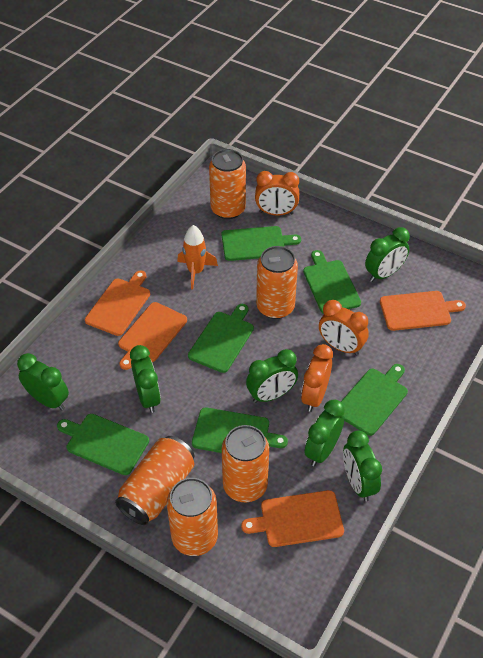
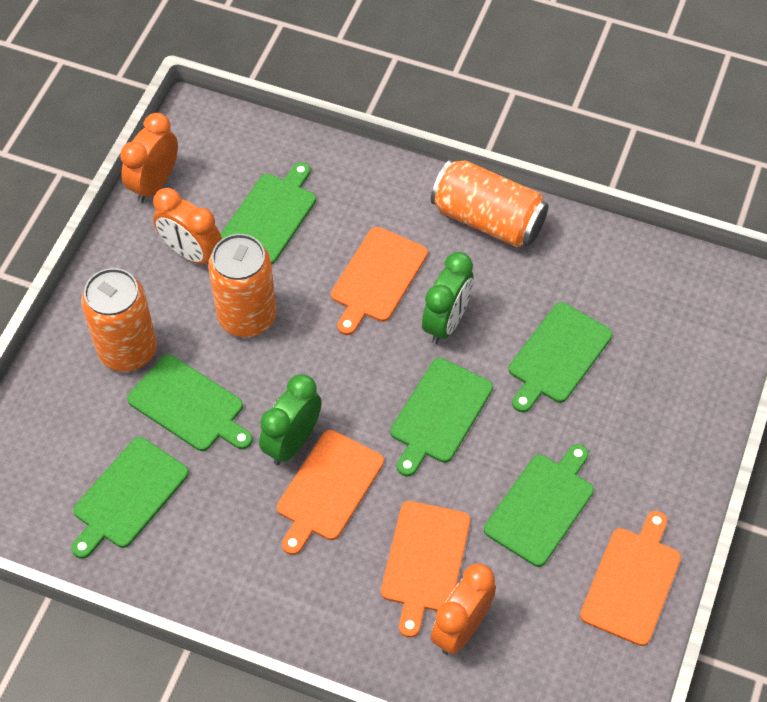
green clock: 6 -> 2
orange can: 5 -> 3
orange rocket: 1 -> 0

